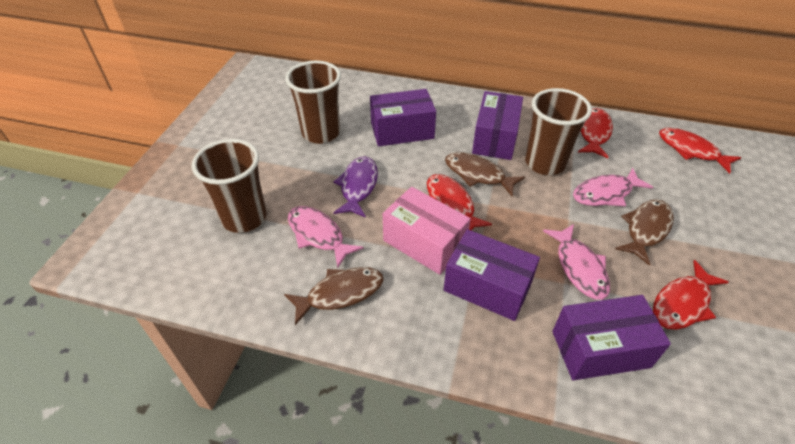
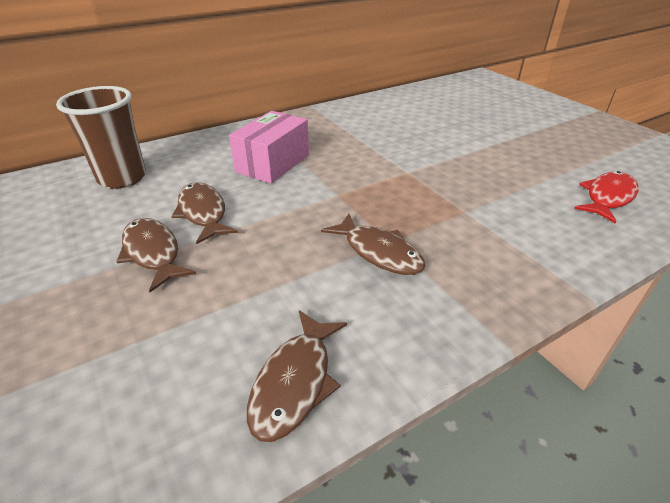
brown cup: 3 -> 1
brown fish: 3 -> 4
pink fish: 3 -> 0
purple box: 4 -> 0
purple fish: 1 -> 0
red fish: 4 -> 1

